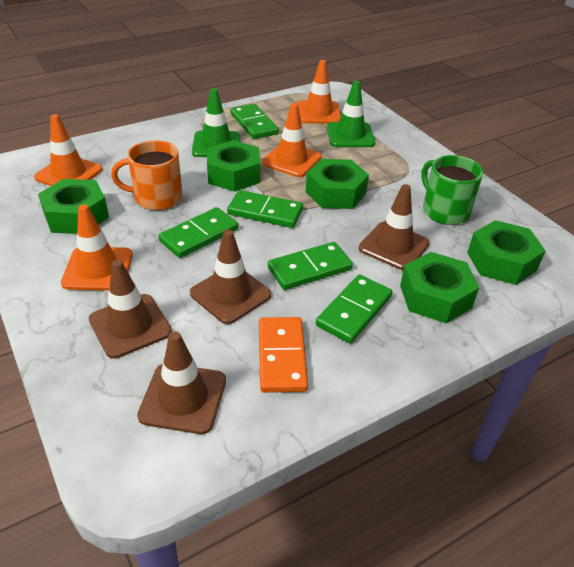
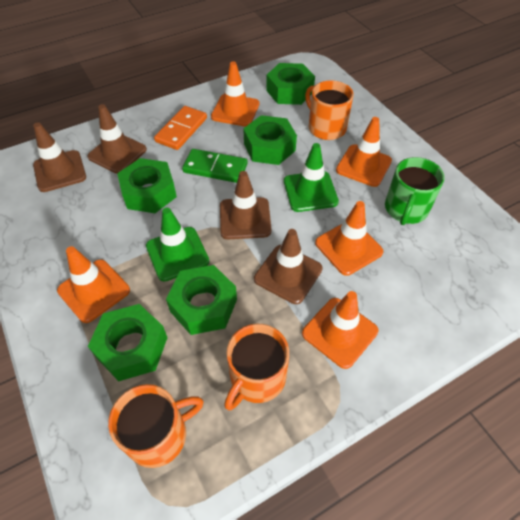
green domino: 5 -> 1
orange mug: 1 -> 3
orange traffic cone: 4 -> 5

